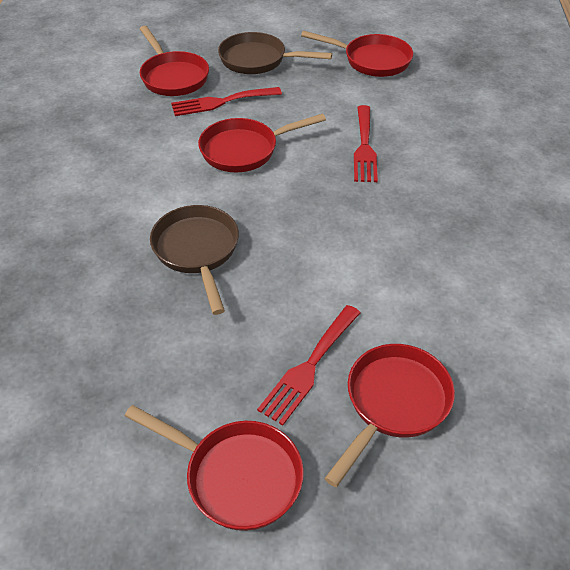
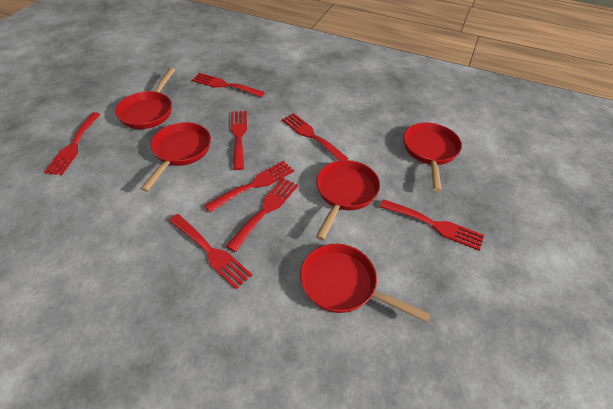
brown pan: 2 -> 0
red fork: 3 -> 8

